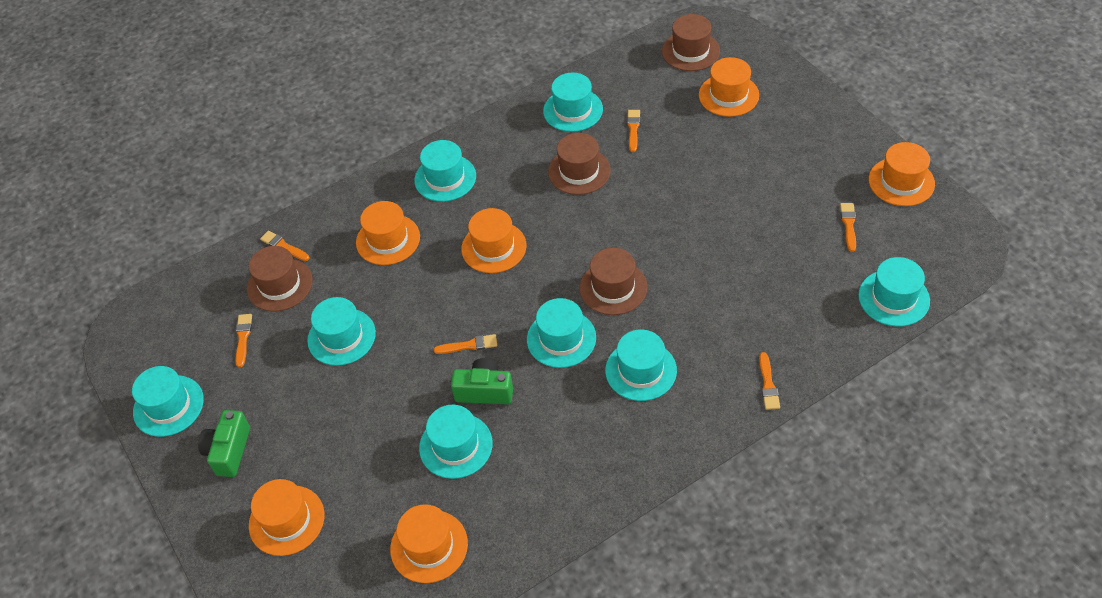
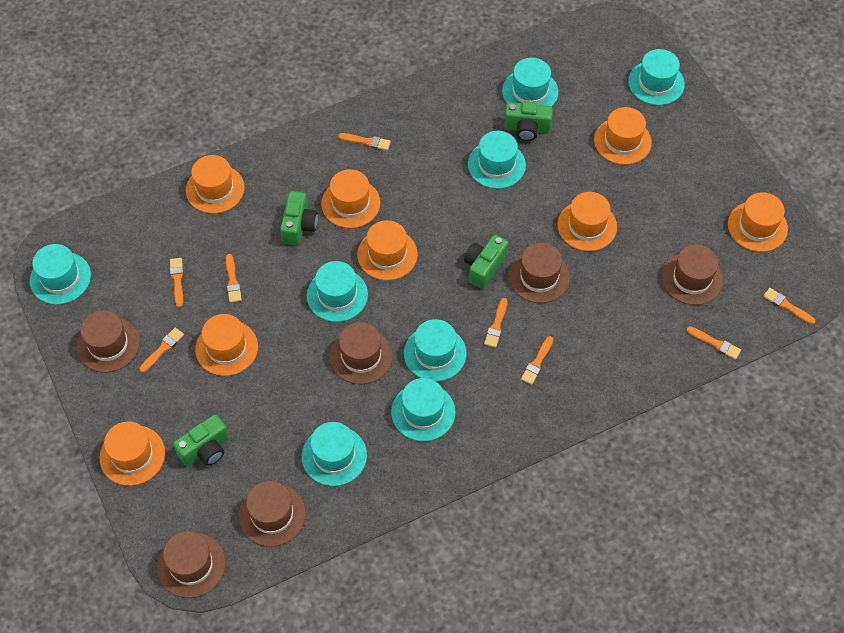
brown hat: 4 -> 6
green camera: 2 -> 4
orange brush: 6 -> 8
orange hat: 6 -> 8

